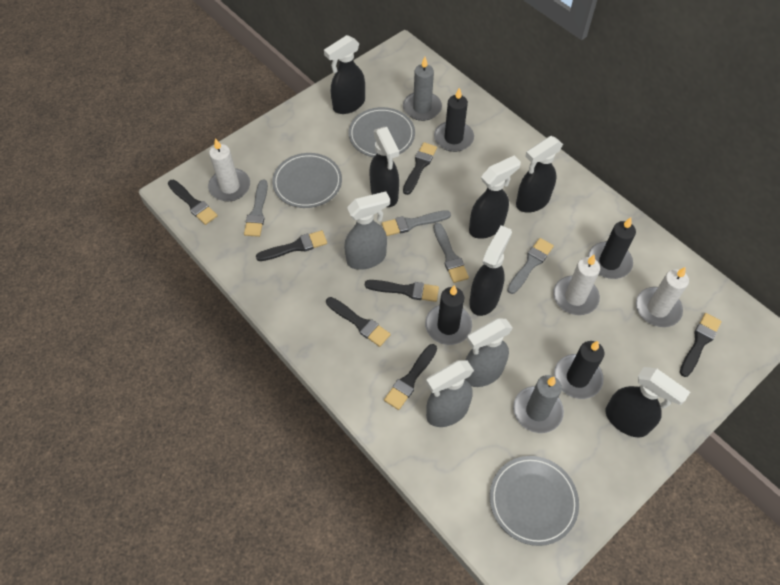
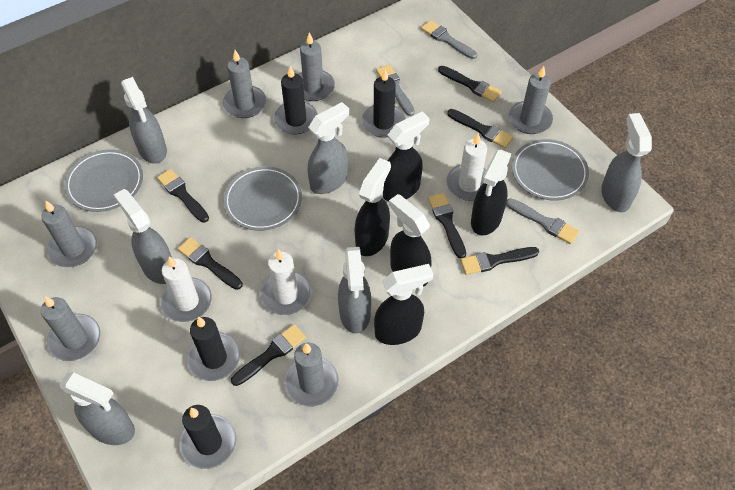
black spray bottle: 6 -> 5
grey brush: 4 -> 3
grey candle: 2 -> 6
grey spray bottle: 3 -> 6

